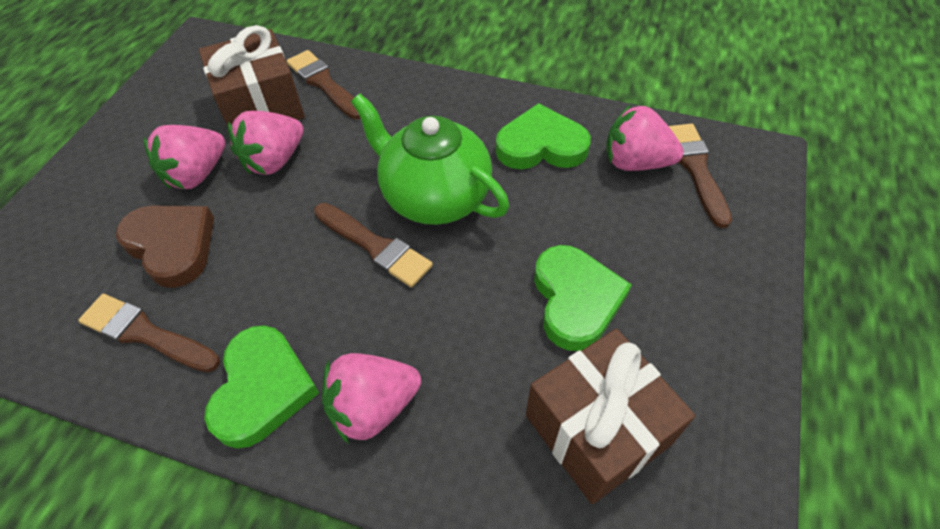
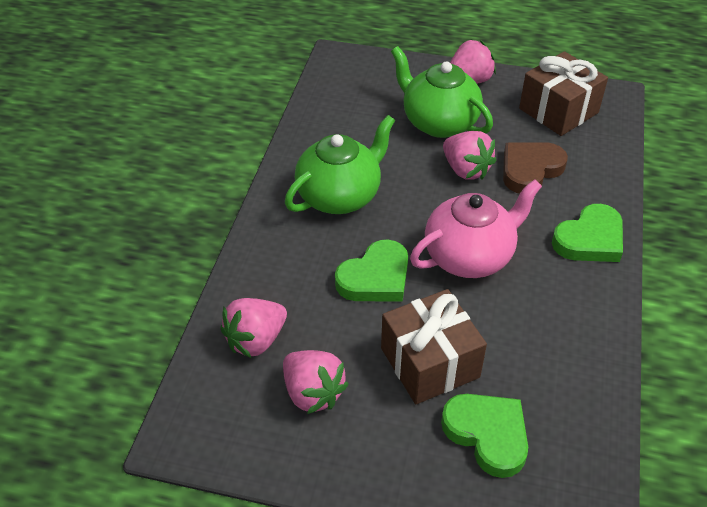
brown brush: 4 -> 0
green teapot: 1 -> 2
pink teapot: 0 -> 1

